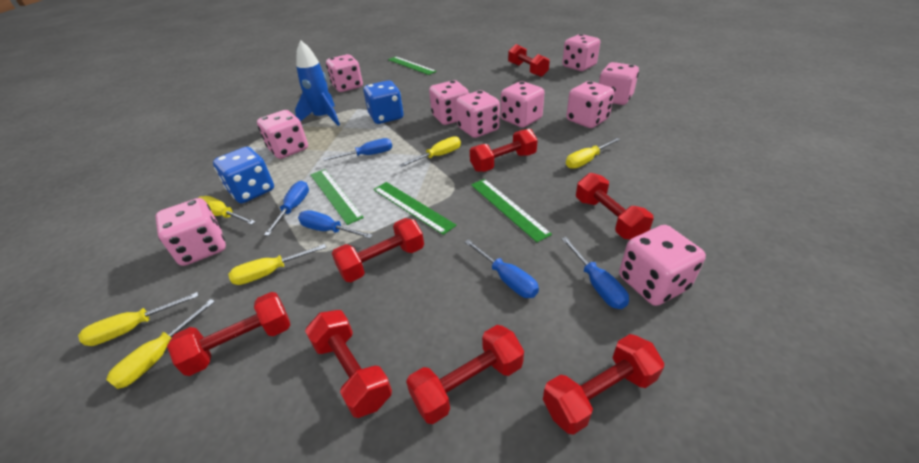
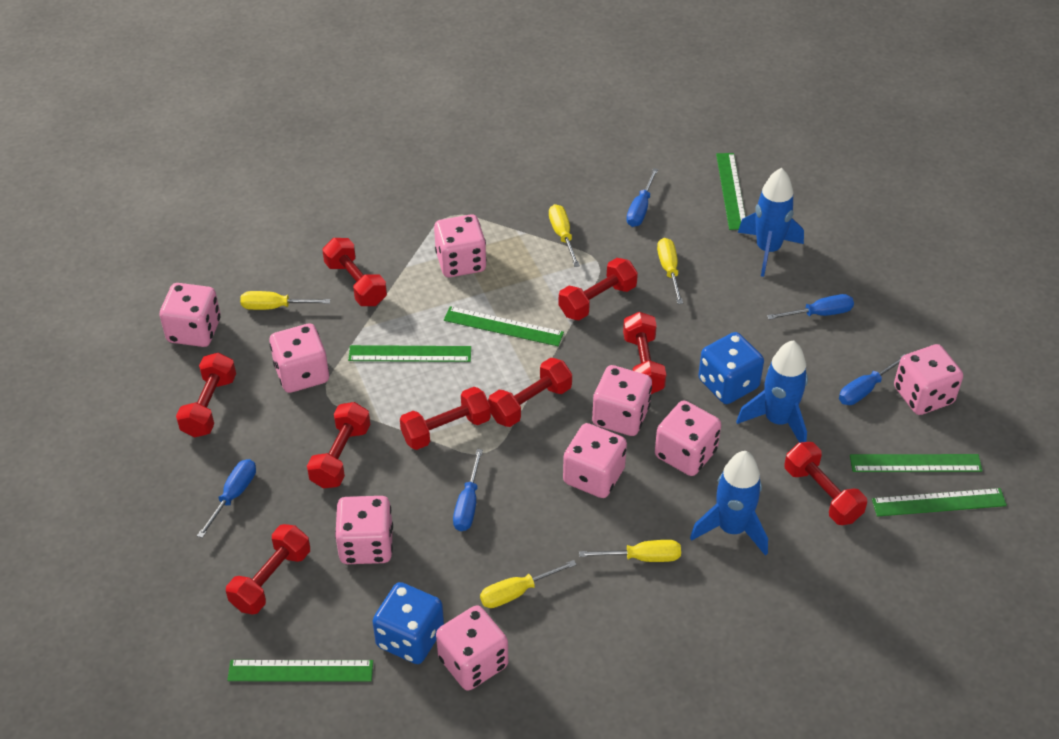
blue rocket: 1 -> 3
green ruler: 4 -> 6
pink dice: 10 -> 9
red dumbbell: 8 -> 9
yellow screwdriver: 6 -> 5

